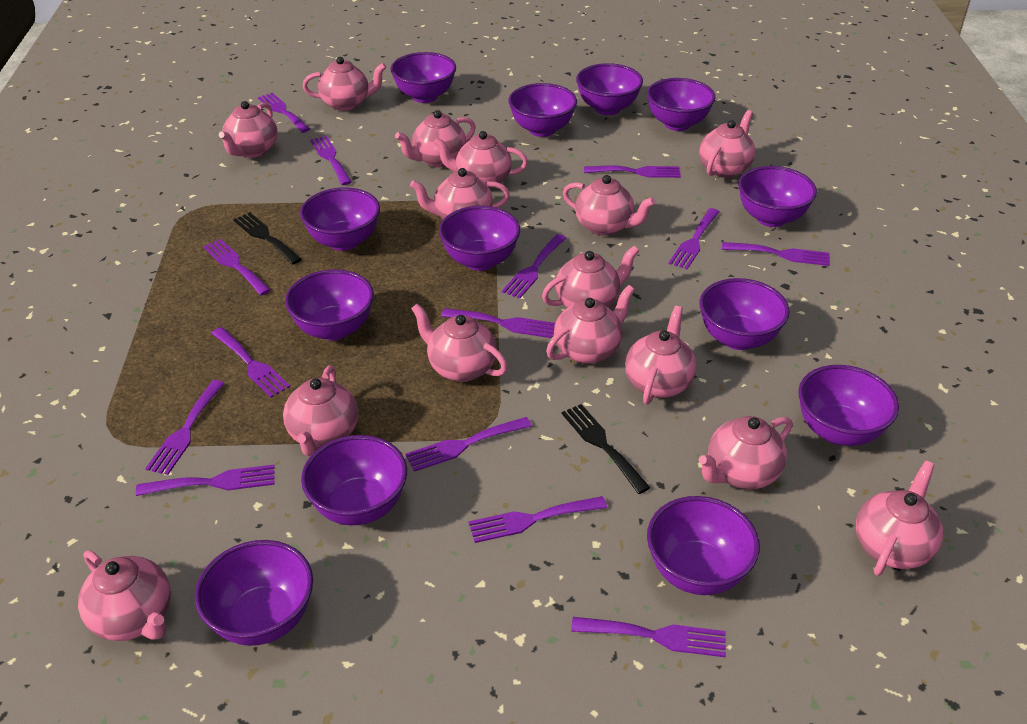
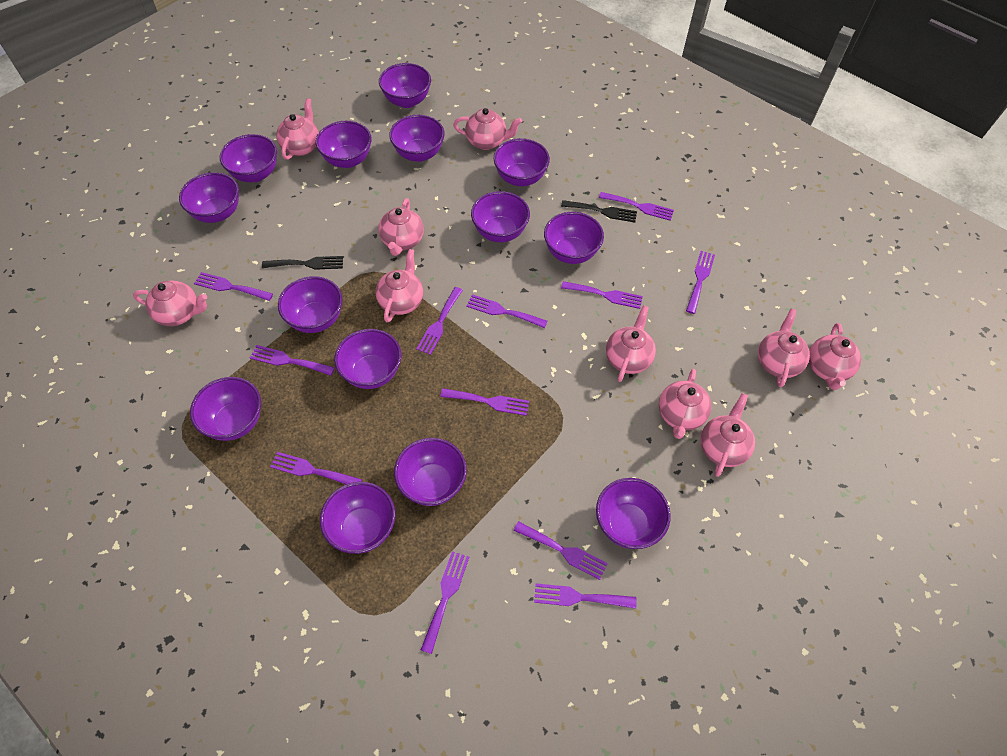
pink teapot: 15 -> 10
purple bowl: 13 -> 14
purple fork: 14 -> 12

